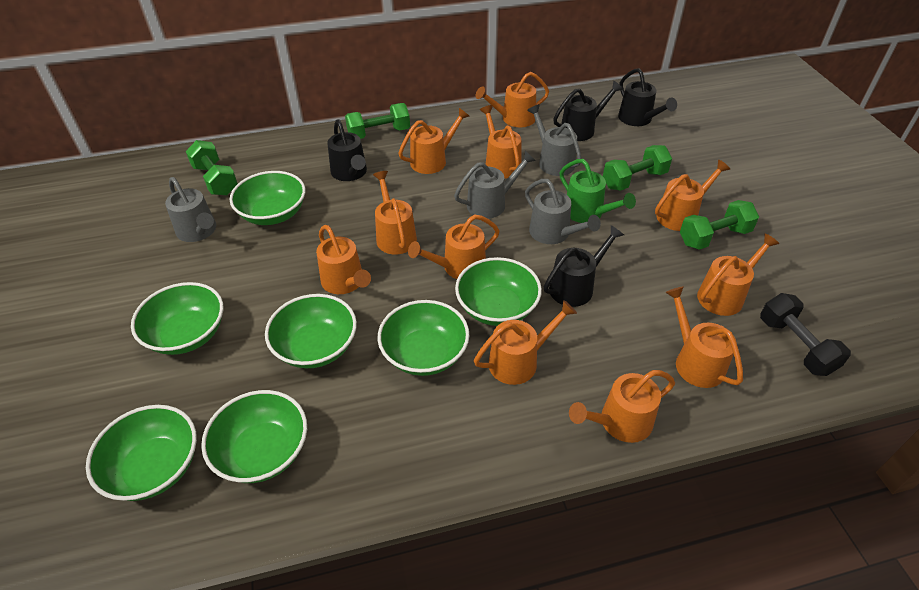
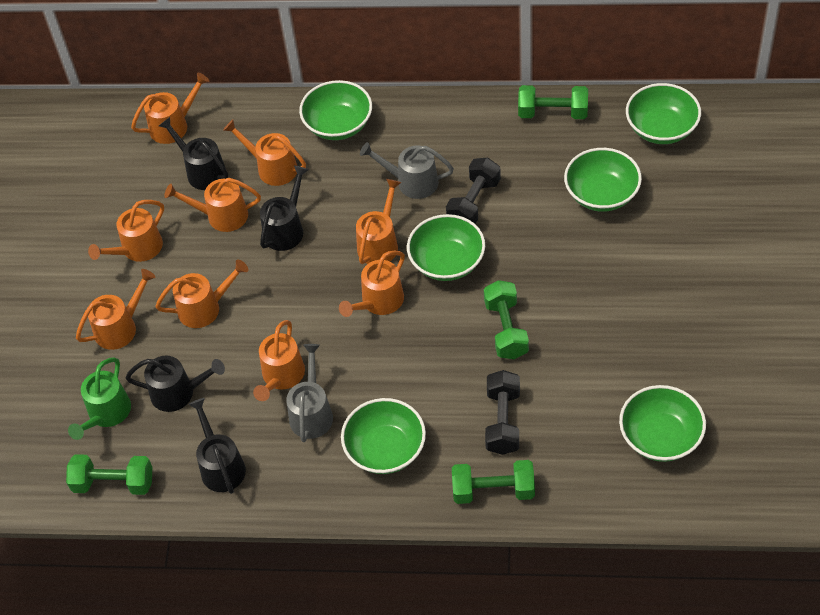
black dumbbell: 1 -> 2
green bowl: 7 -> 6
grey watering can: 4 -> 2
orange watering can: 11 -> 9

